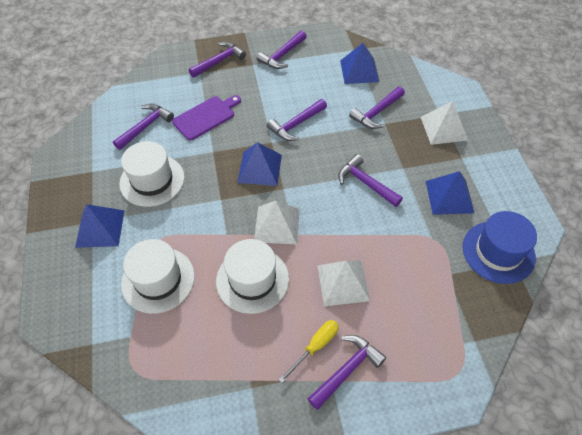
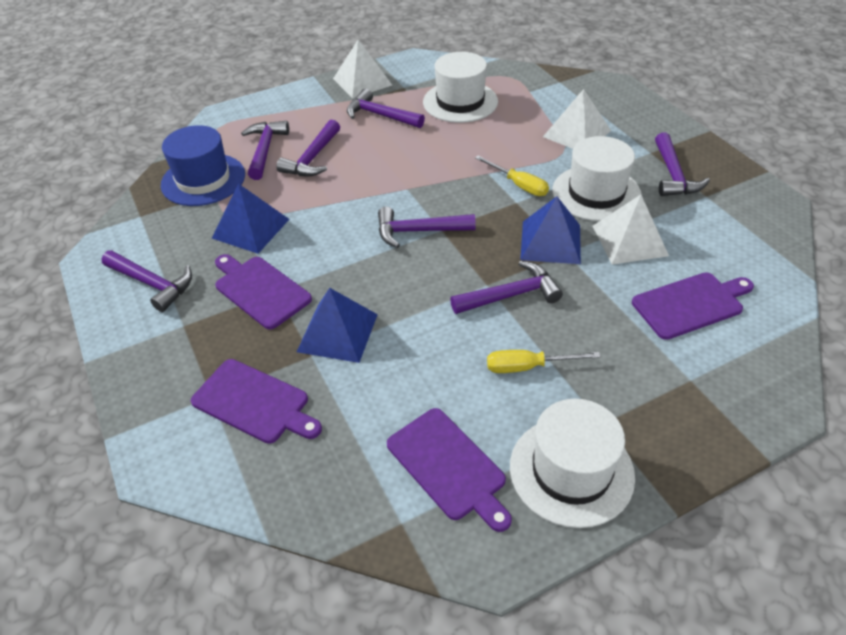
blue pyramid: 4 -> 3
purple cutting board: 1 -> 4
yellow screwdriver: 1 -> 2

